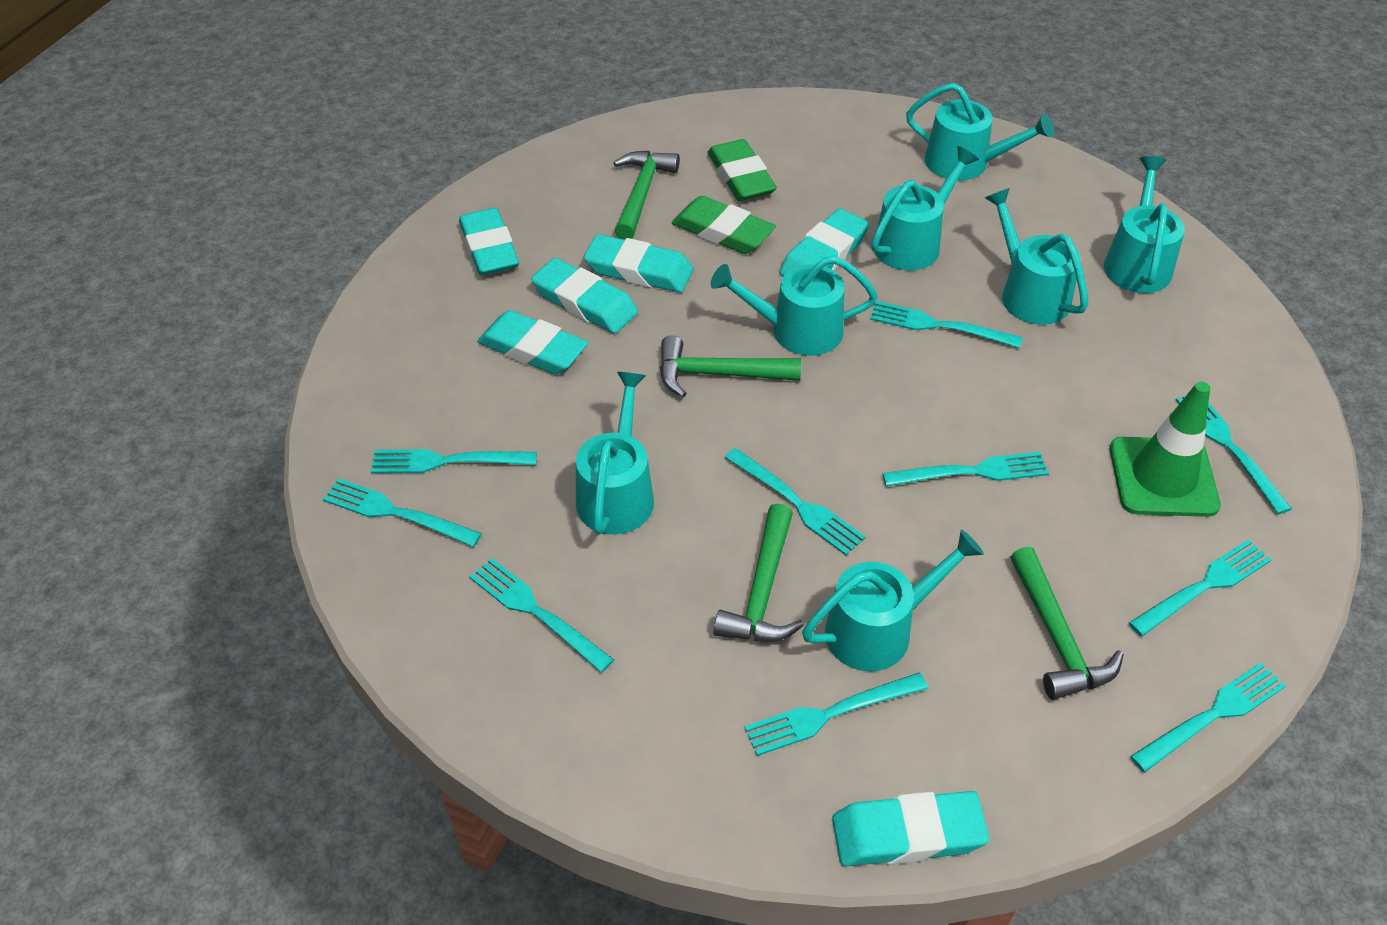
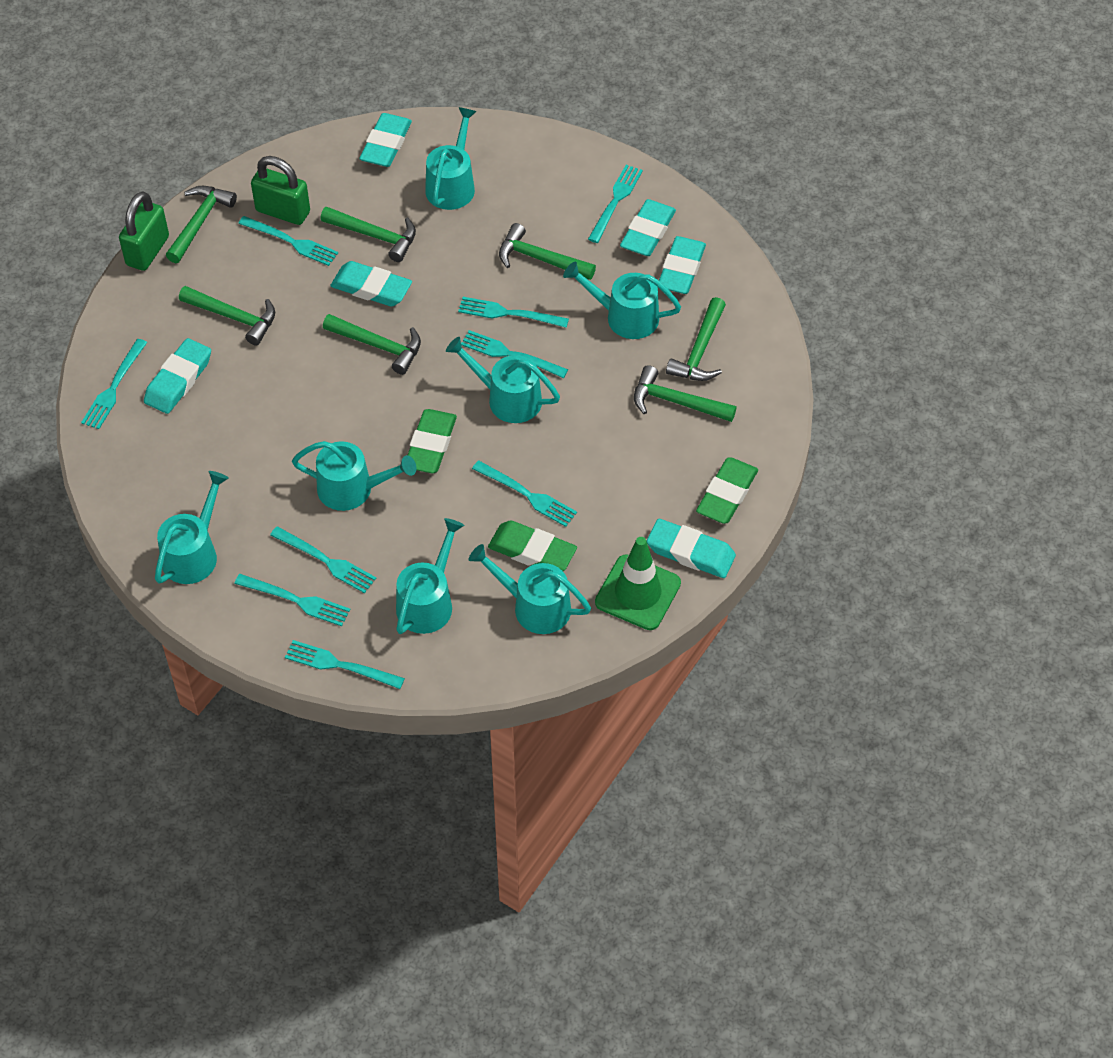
green eraser: 2 -> 3
green hammer: 4 -> 7
green padlock: 0 -> 2
turquoise fork: 10 -> 9

